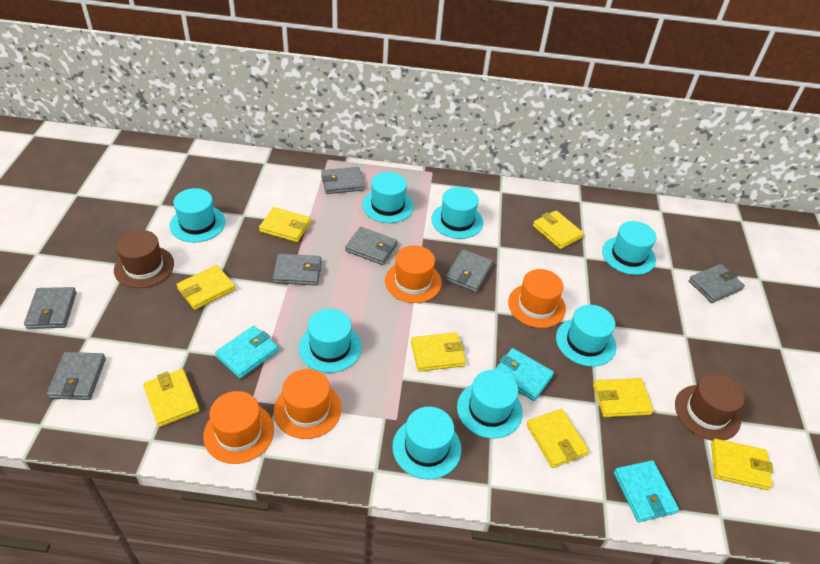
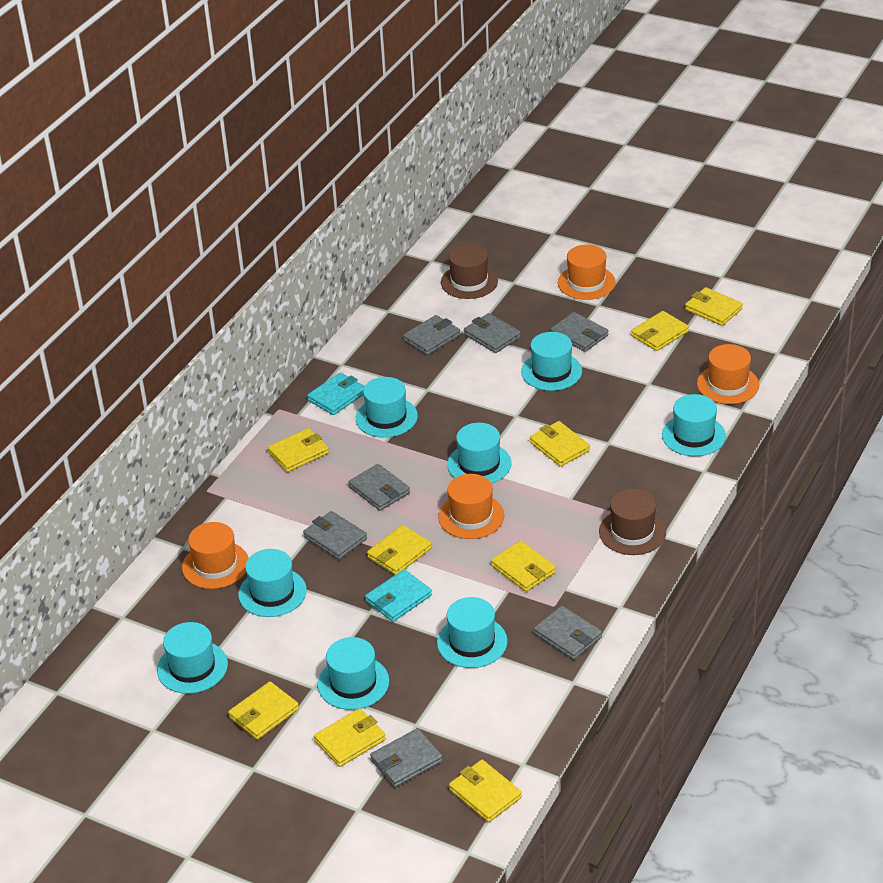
turquoise wallet: 3 -> 2
yellow wallet: 8 -> 9

